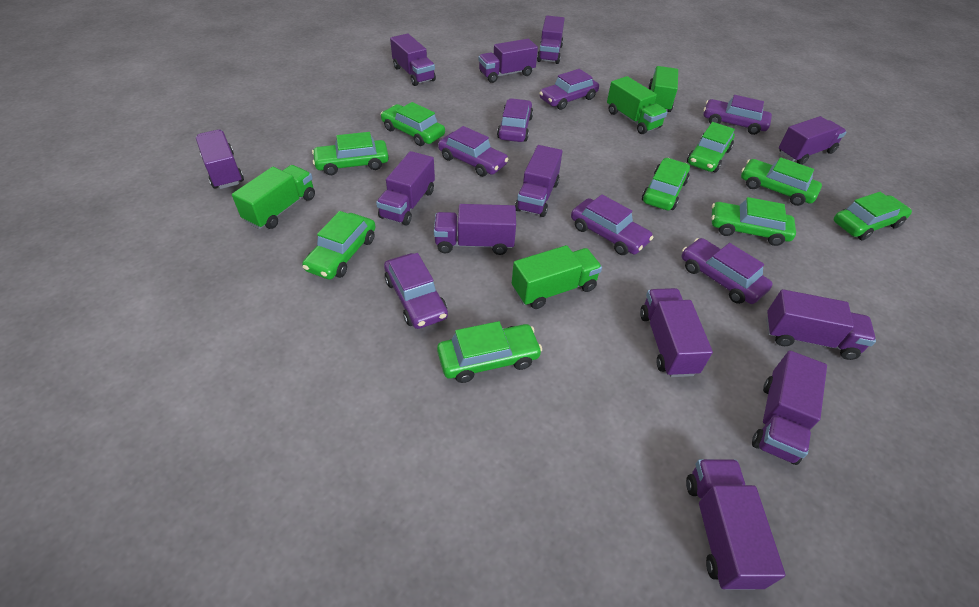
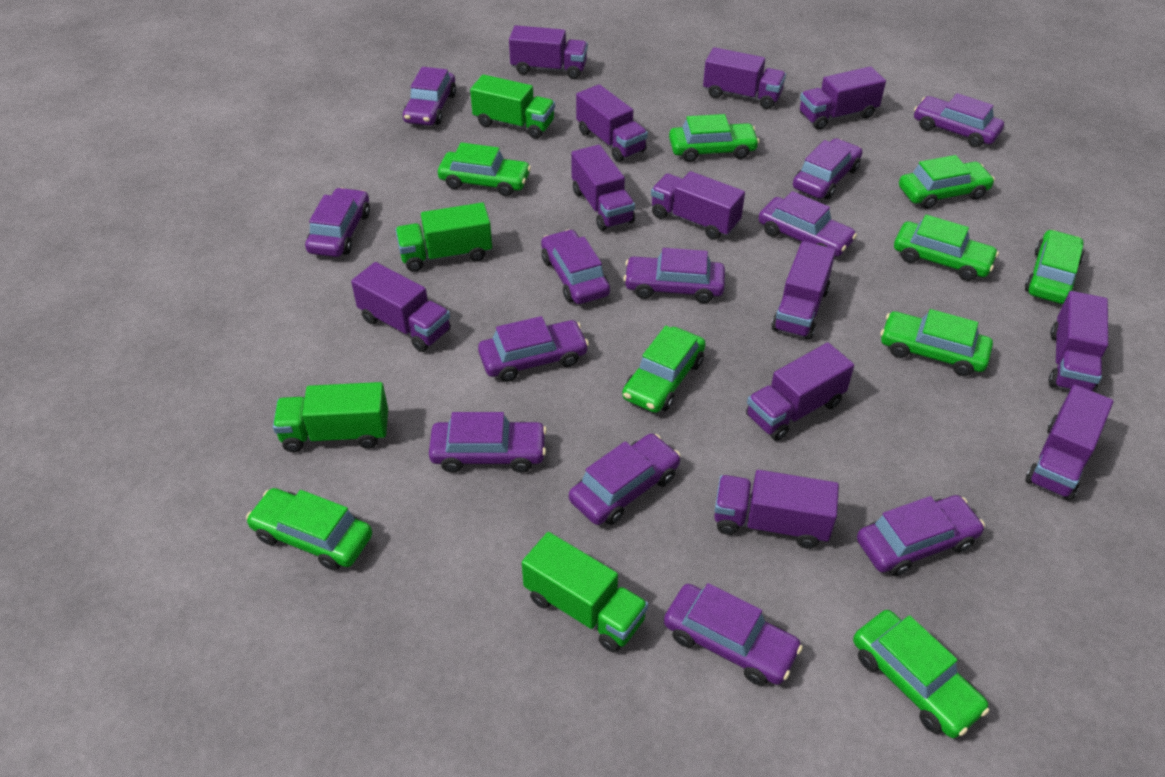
purple car: 7 -> 12

